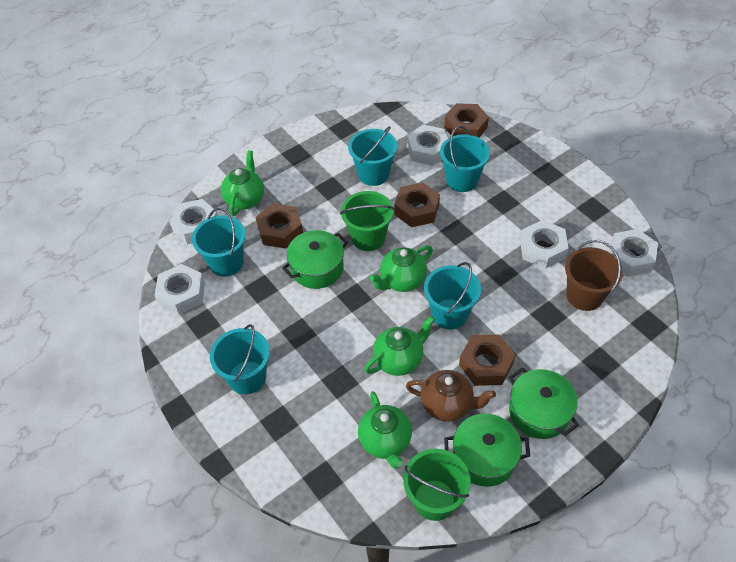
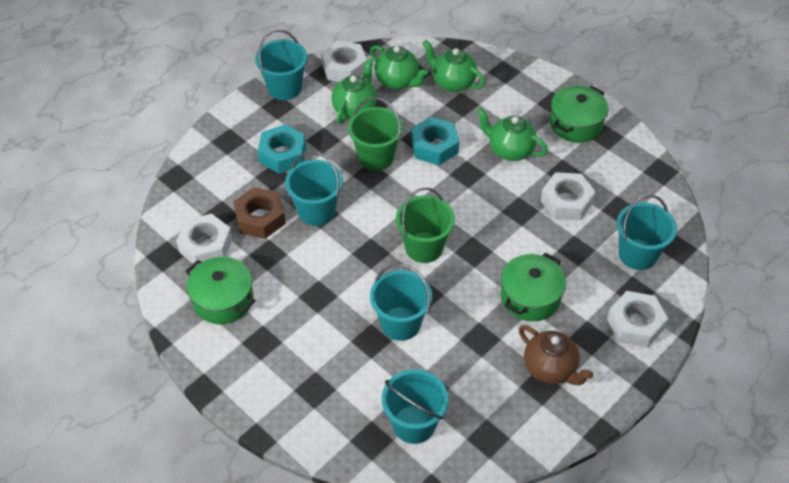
brown bucket: 1 -> 0
brown nut: 4 -> 1
turquoise nut: 0 -> 2
white nut: 5 -> 4

